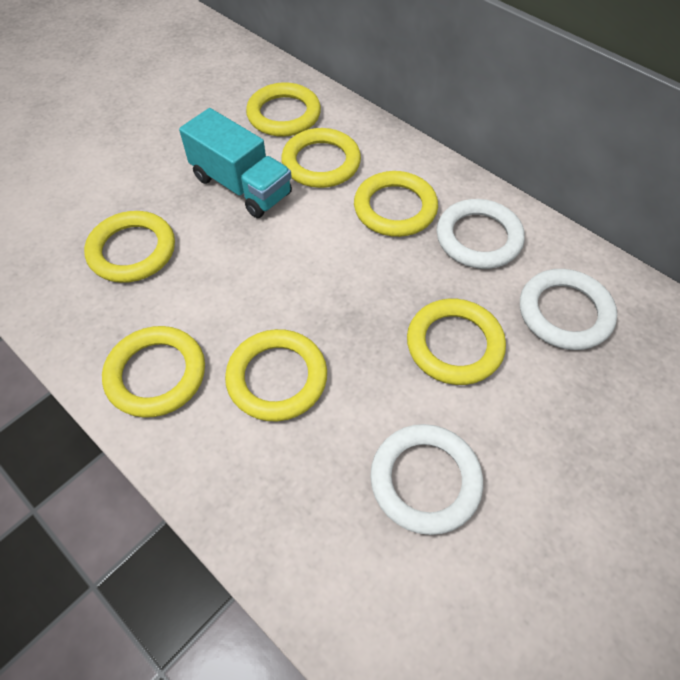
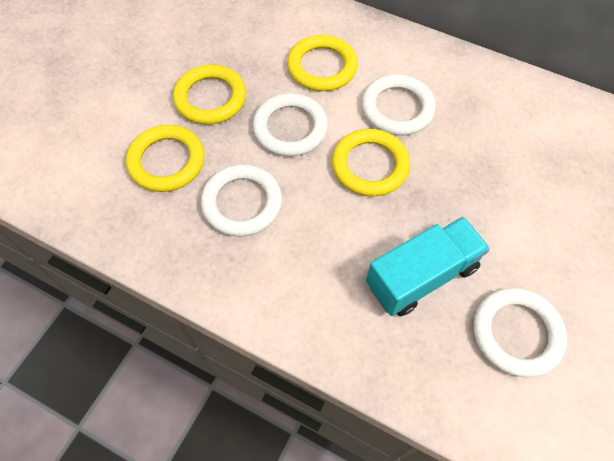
white ring: 3 -> 4
yellow ring: 7 -> 4

